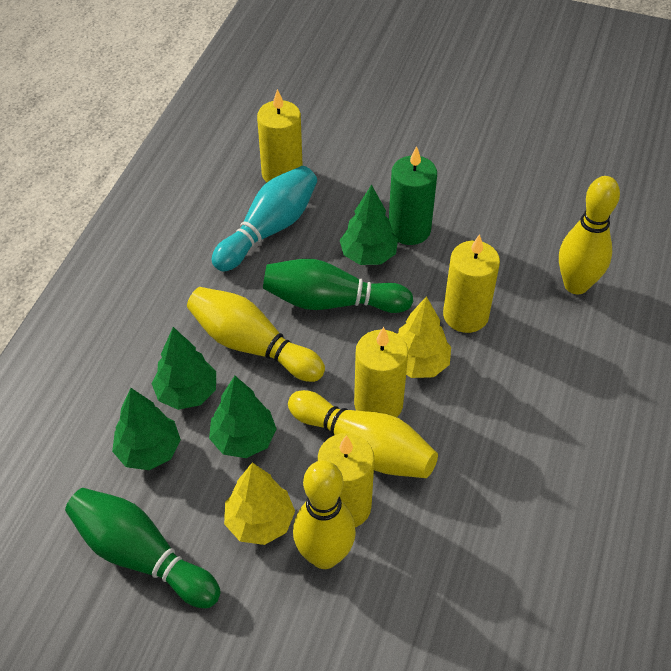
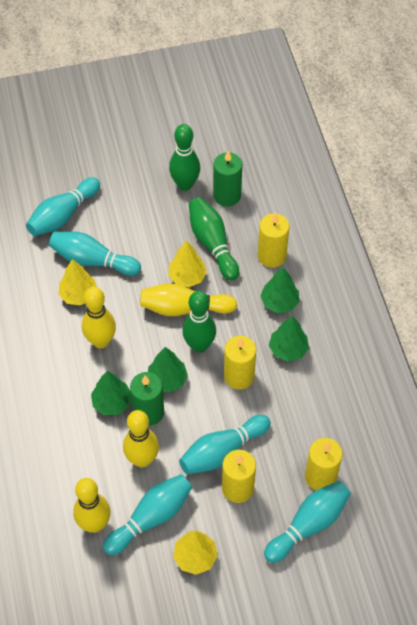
green bowling pin: 2 -> 3
green candle: 1 -> 2
turquoise bowling pin: 1 -> 5
yellow tree: 2 -> 3

